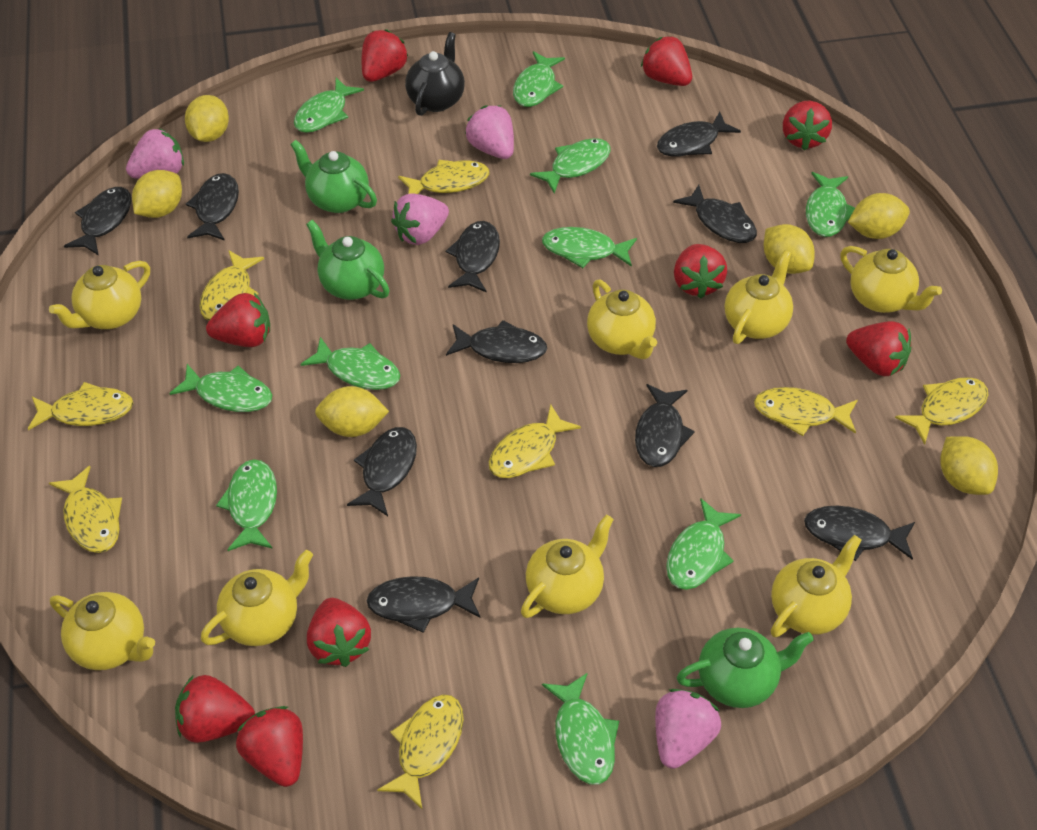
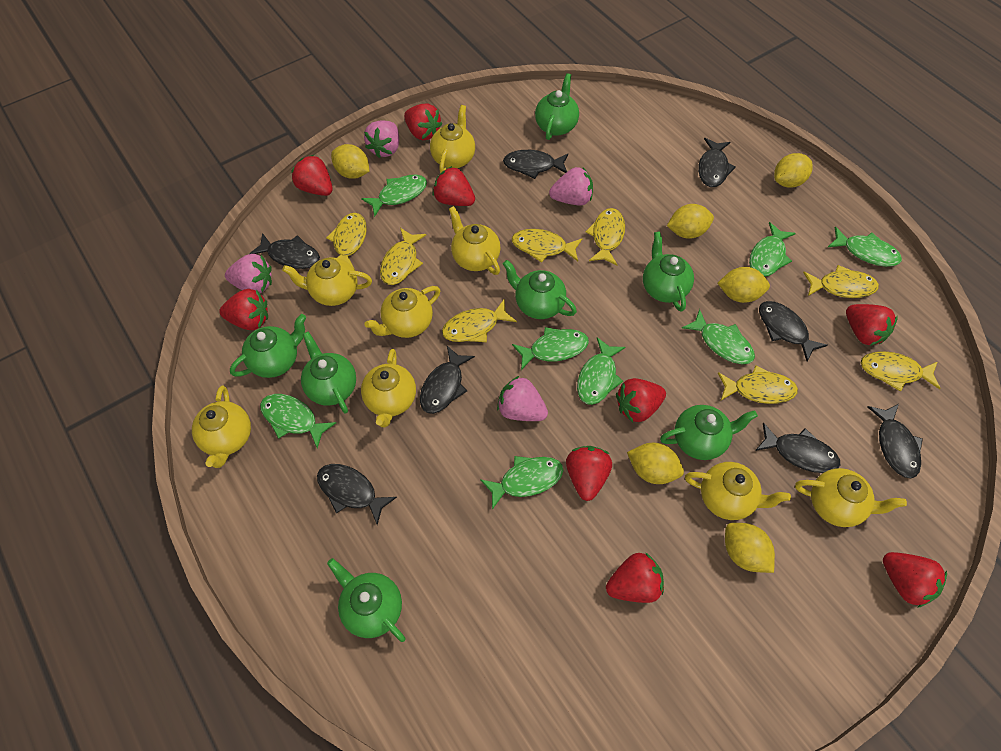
black fish: 10 -> 8
black teapot: 1 -> 0
green fish: 10 -> 8
green teapot: 3 -> 7

